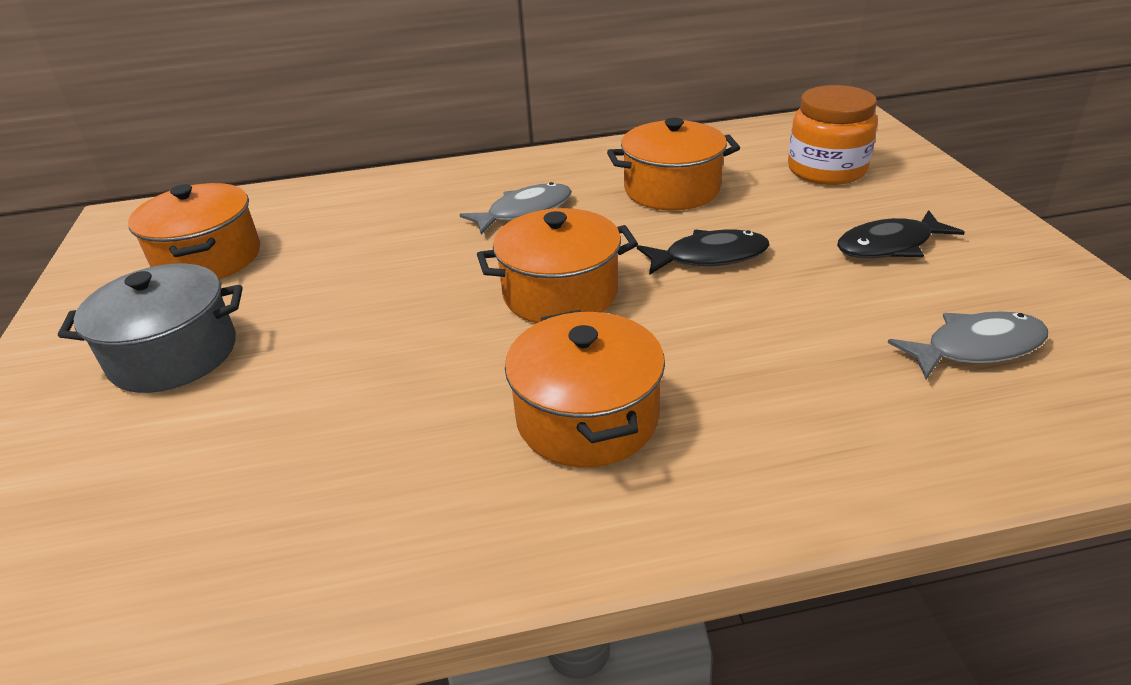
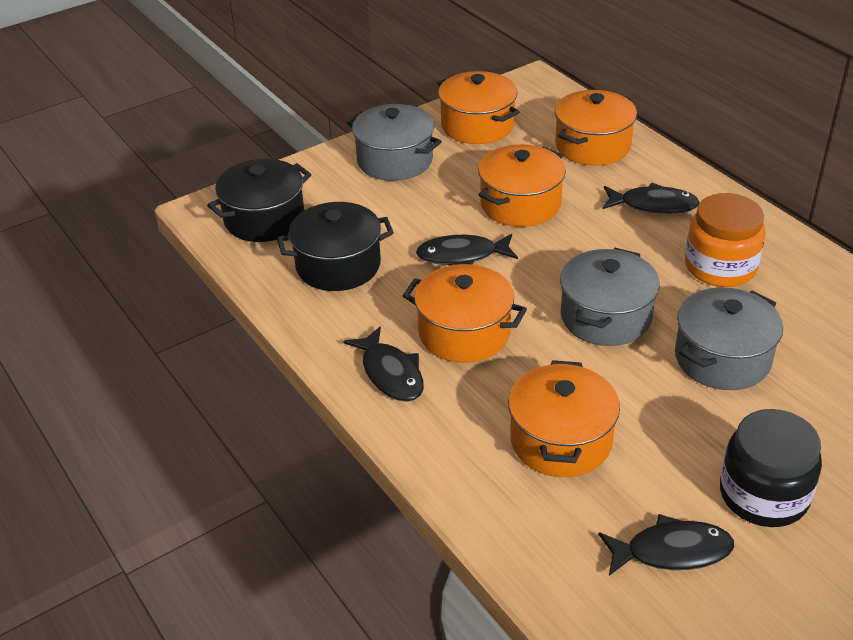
black fish: 2 -> 4
black jar: 0 -> 1
black pot: 0 -> 2
grey fish: 2 -> 0
grey pot: 1 -> 3
orange pot: 4 -> 5

